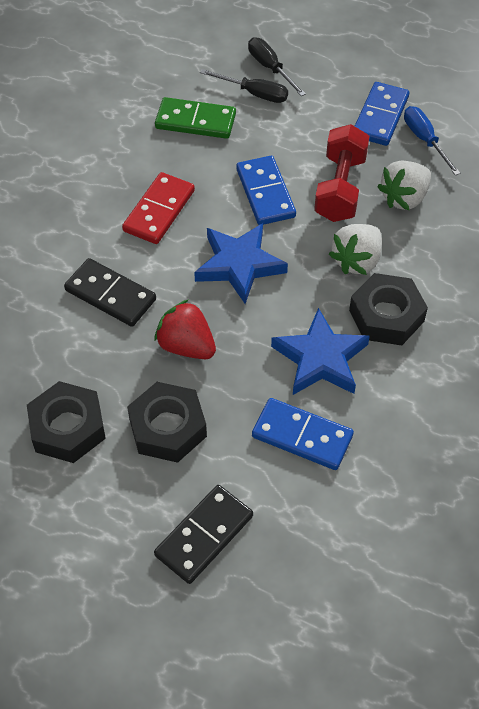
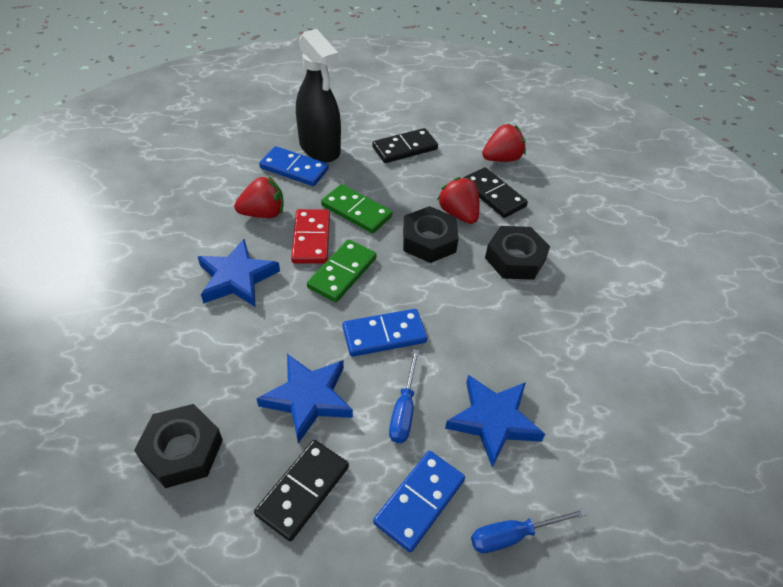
black domino: 2 -> 3
black screwdriver: 2 -> 0
black spray bottle: 0 -> 1
blue screwdriver: 1 -> 2
blue star: 2 -> 3
green domino: 1 -> 2
red dumbbell: 1 -> 0
red strawberry: 1 -> 3
white strawberry: 2 -> 0

